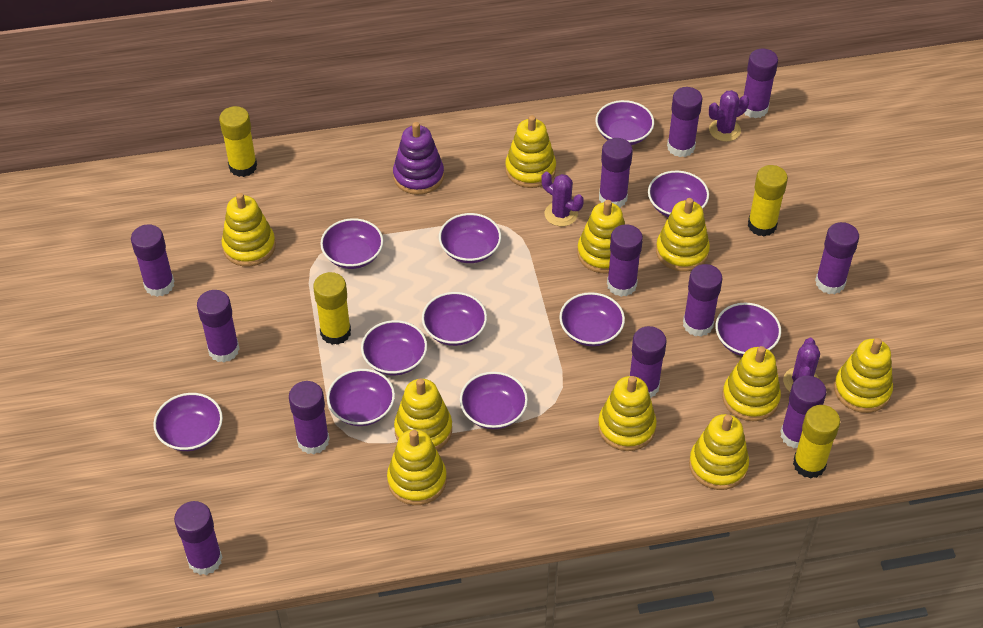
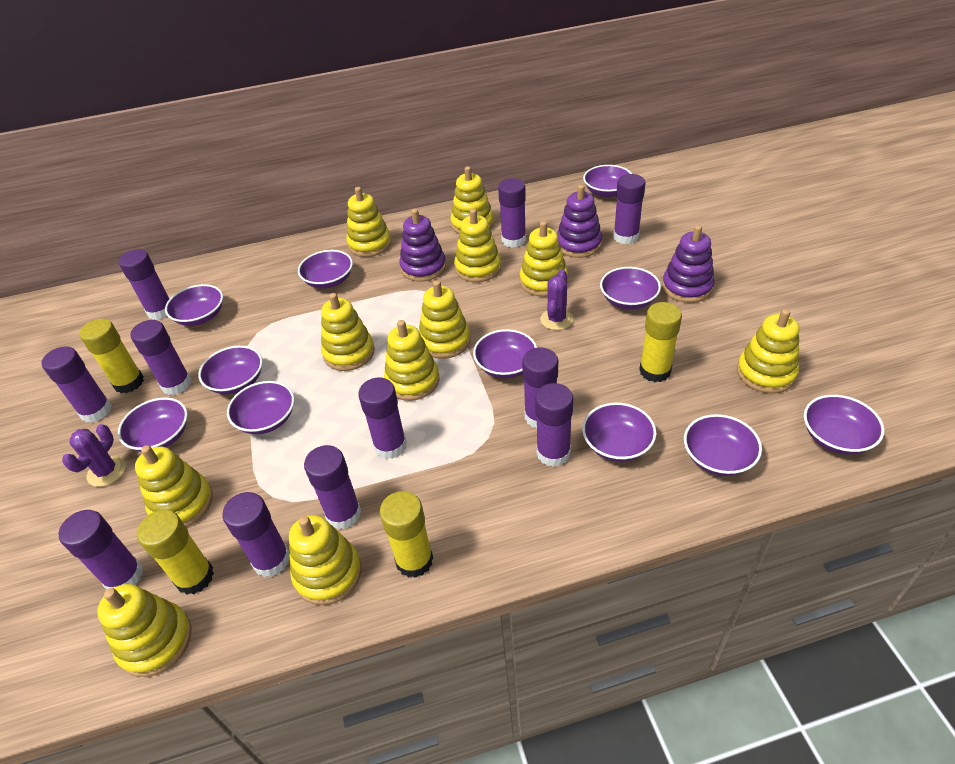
purple cactus: 3 -> 2
purple glue stick: 12 -> 11
purple stacking toy: 1 -> 3
yellow stacking toy: 10 -> 11

